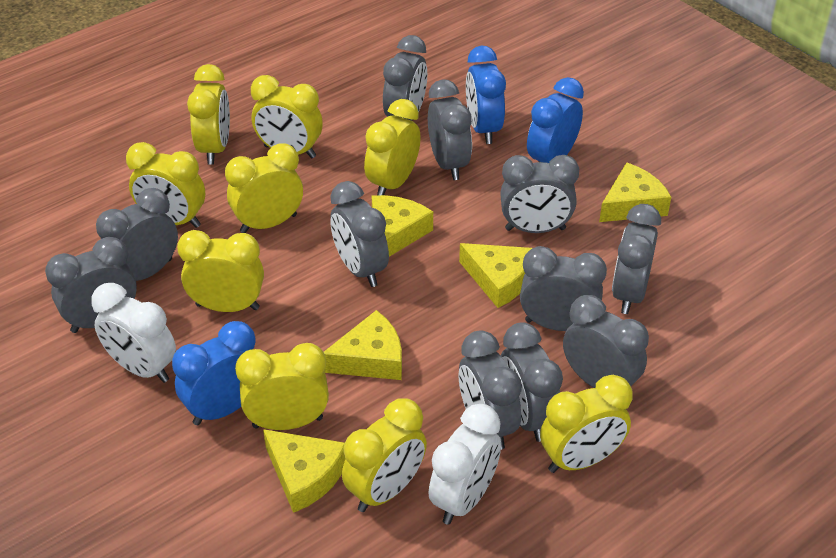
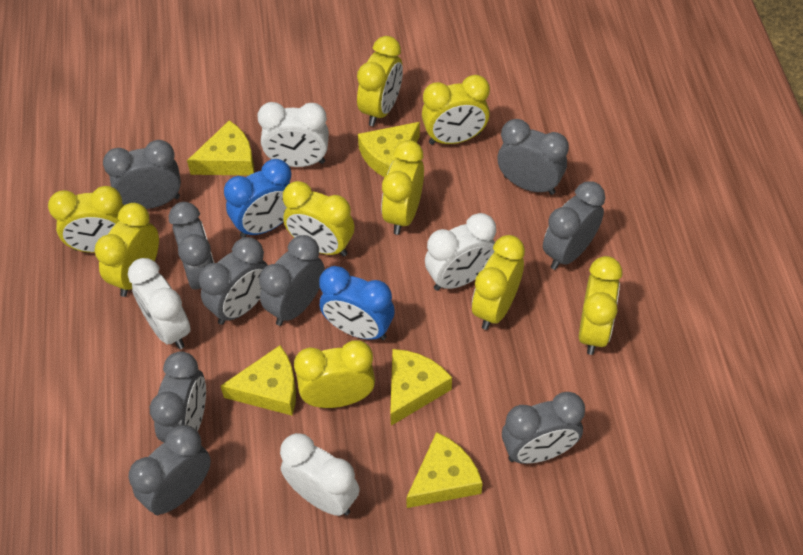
blue clock: 3 -> 2
grey clock: 11 -> 9
white clock: 2 -> 4

